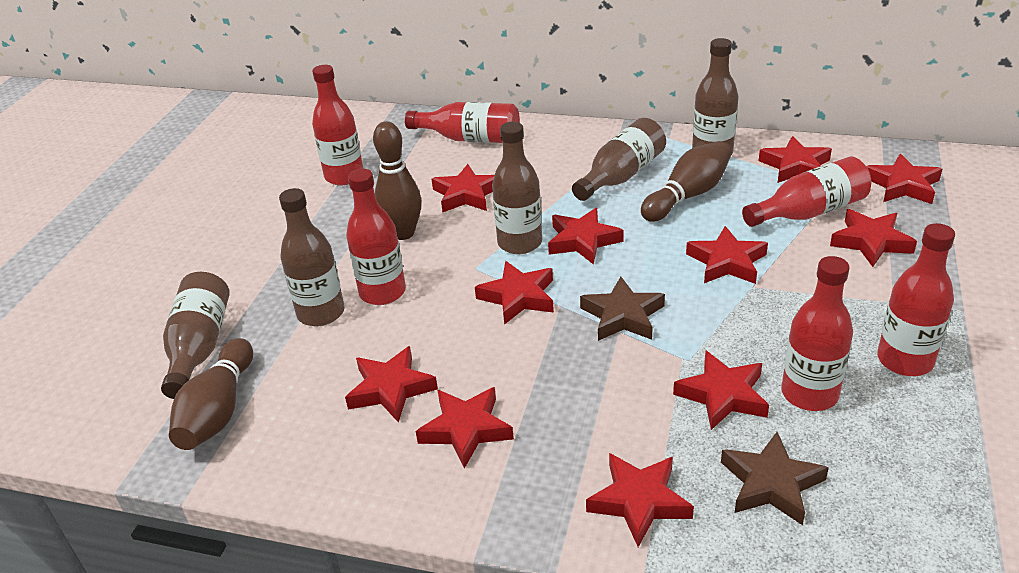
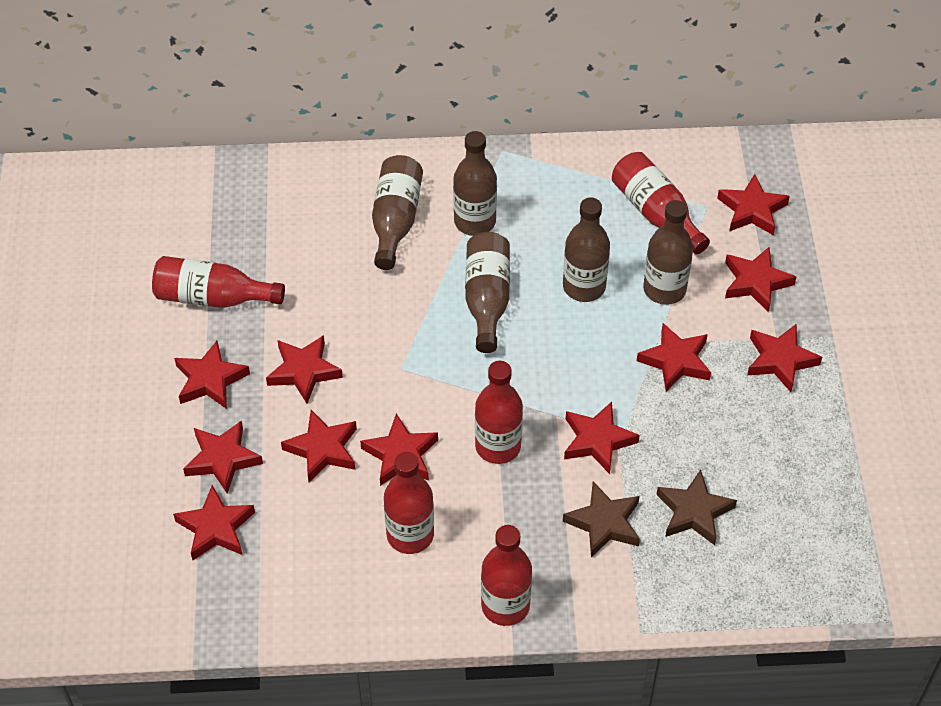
brown bowling pin: 3 -> 0
red bottle: 6 -> 5

